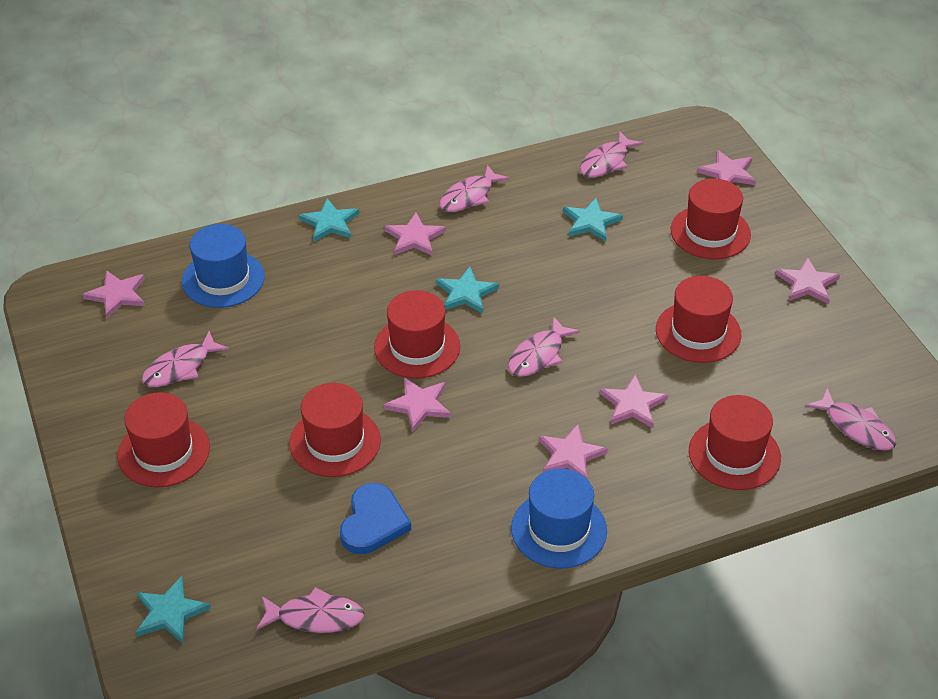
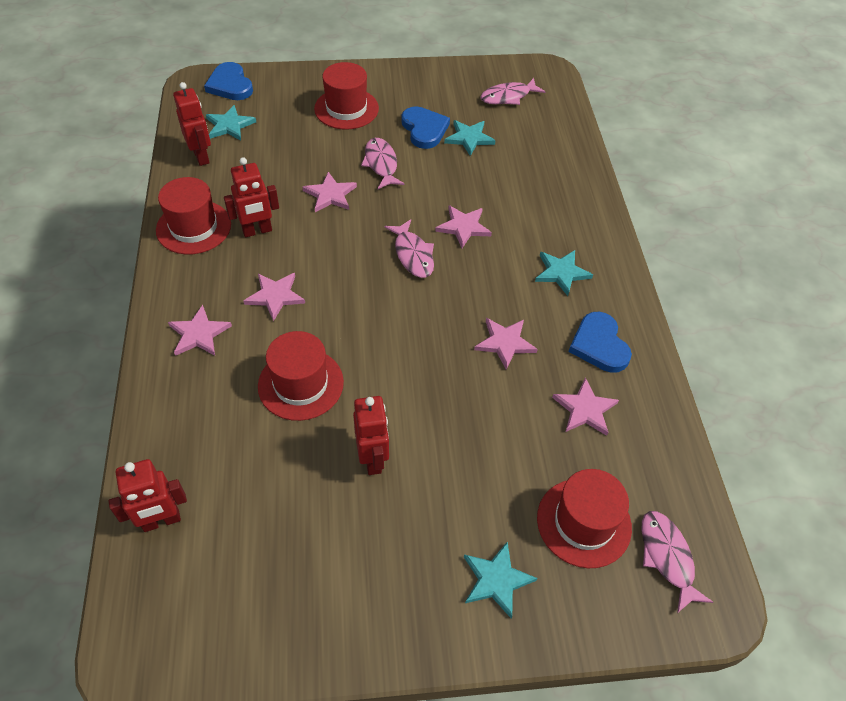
blue hat: 2 -> 0
blue heart: 1 -> 3
pink fish: 6 -> 4
pink star: 7 -> 6
red hat: 6 -> 4
red robot: 0 -> 4

